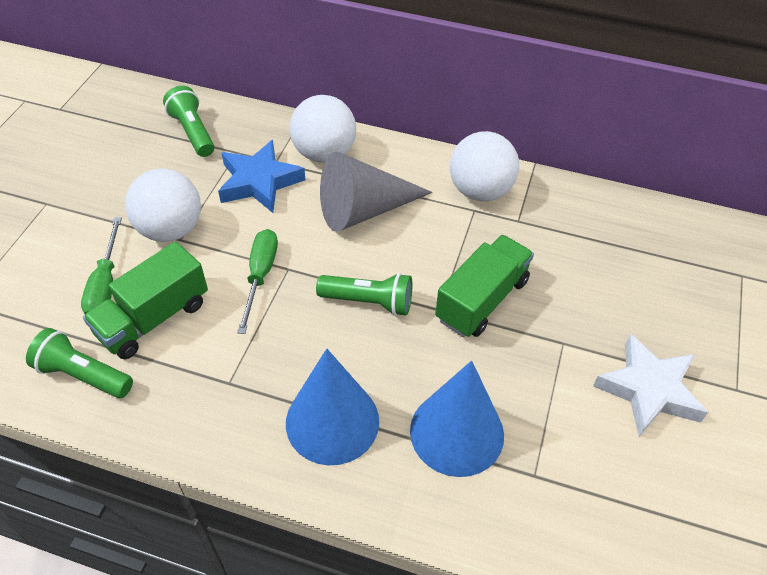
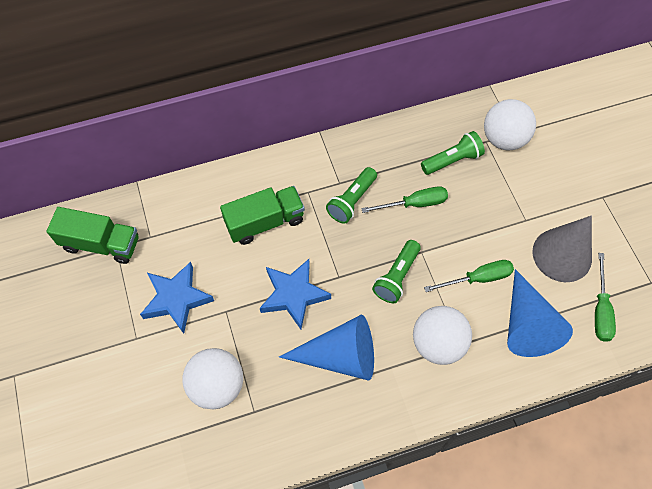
blue star: 1 -> 2
green screwdriver: 2 -> 3
white star: 1 -> 0

